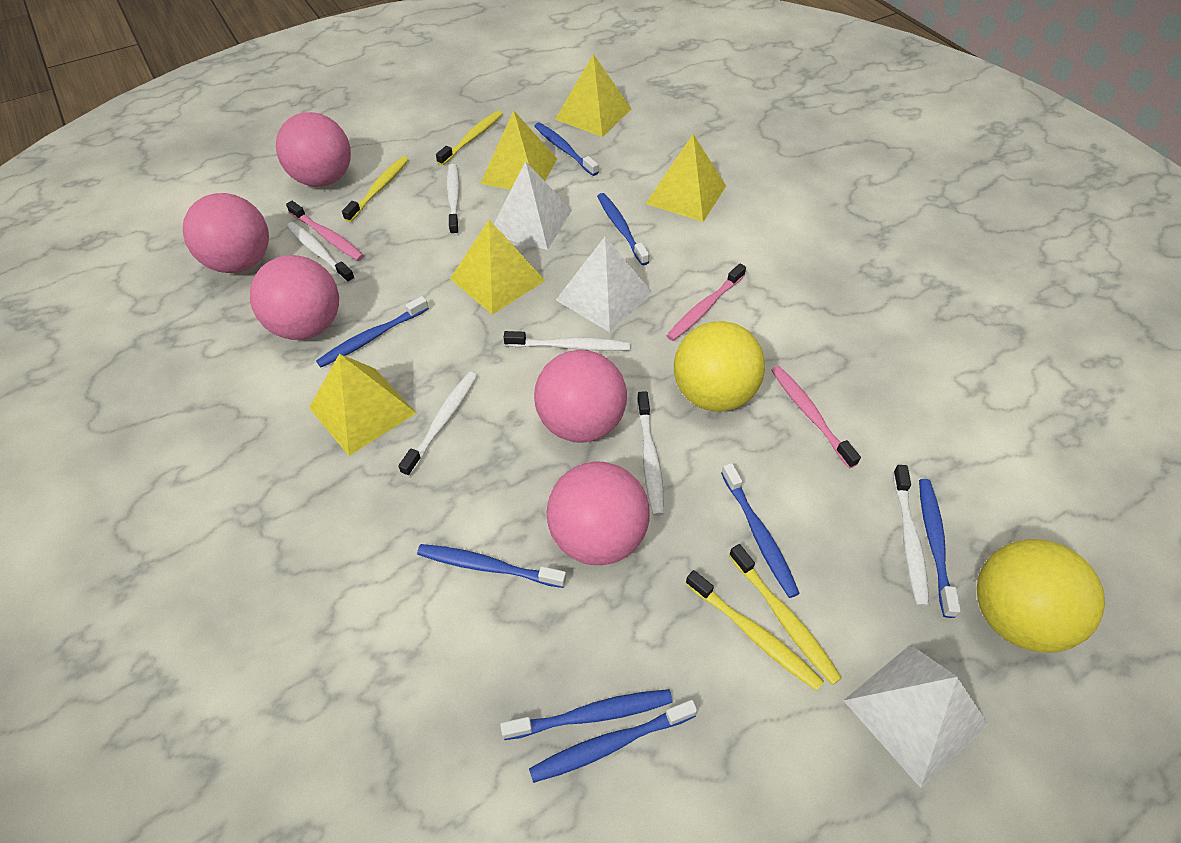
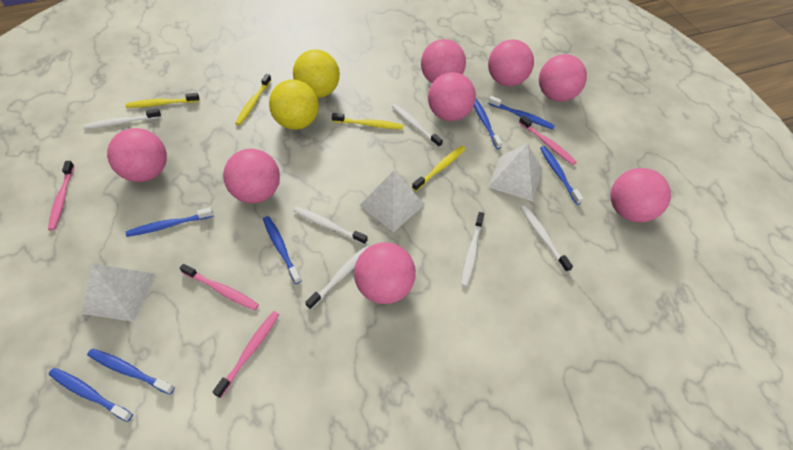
blue toothbrush: 8 -> 7
pink ball: 5 -> 8
pink toothbrush: 3 -> 4
yellow pyramid: 5 -> 0

